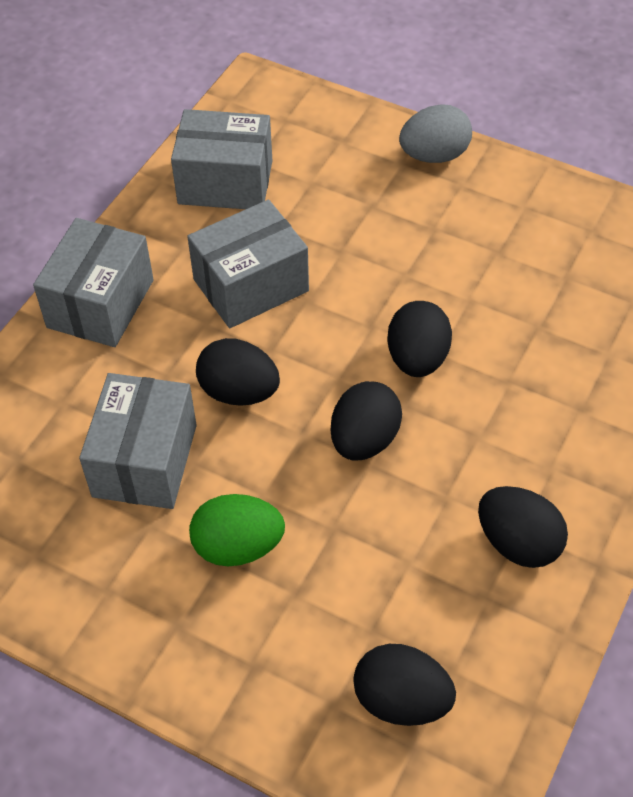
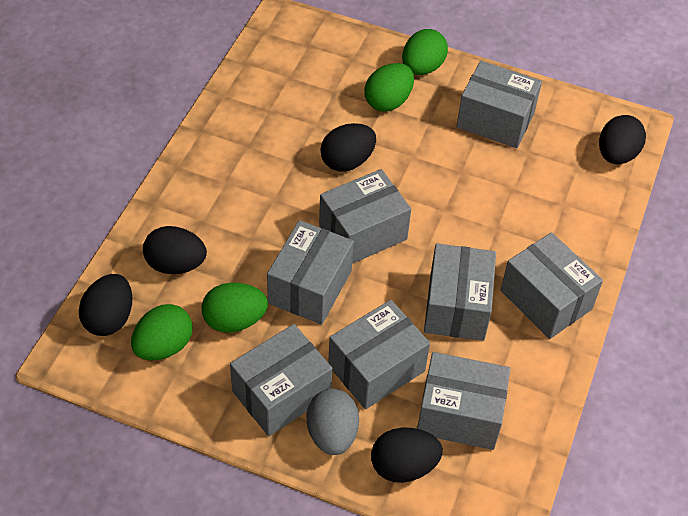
green egg: 1 -> 4
grey box: 4 -> 8

